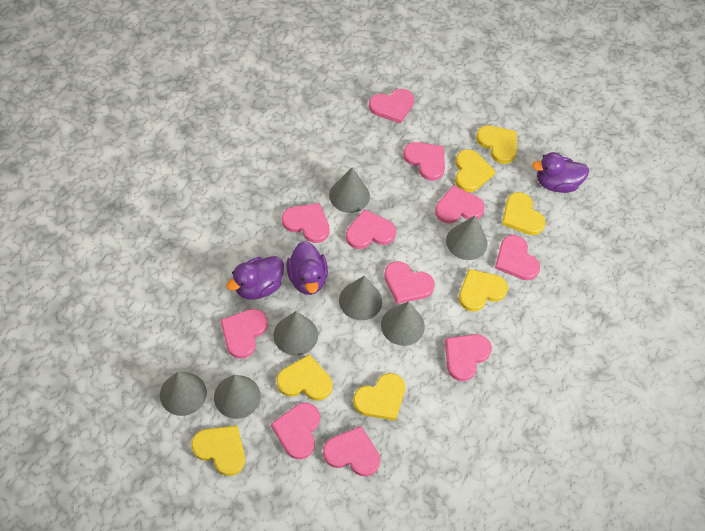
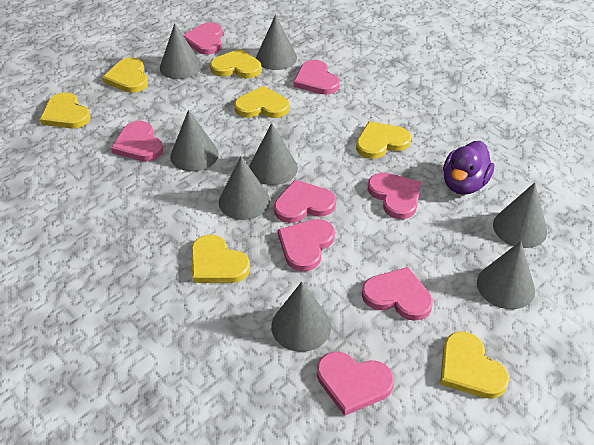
grey cone: 7 -> 8
pink heart: 11 -> 8
purple duck: 3 -> 1

